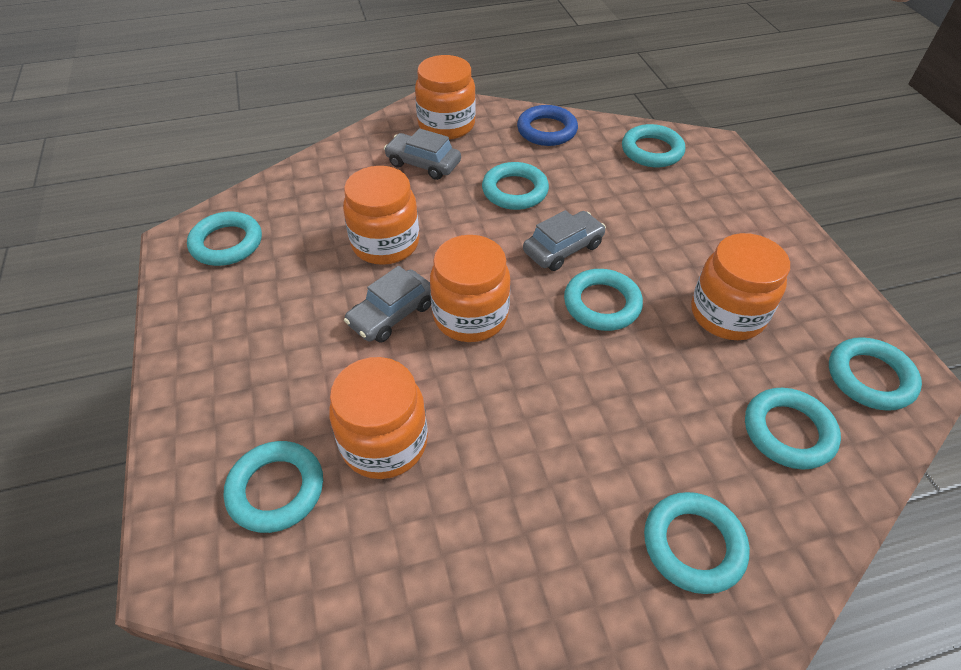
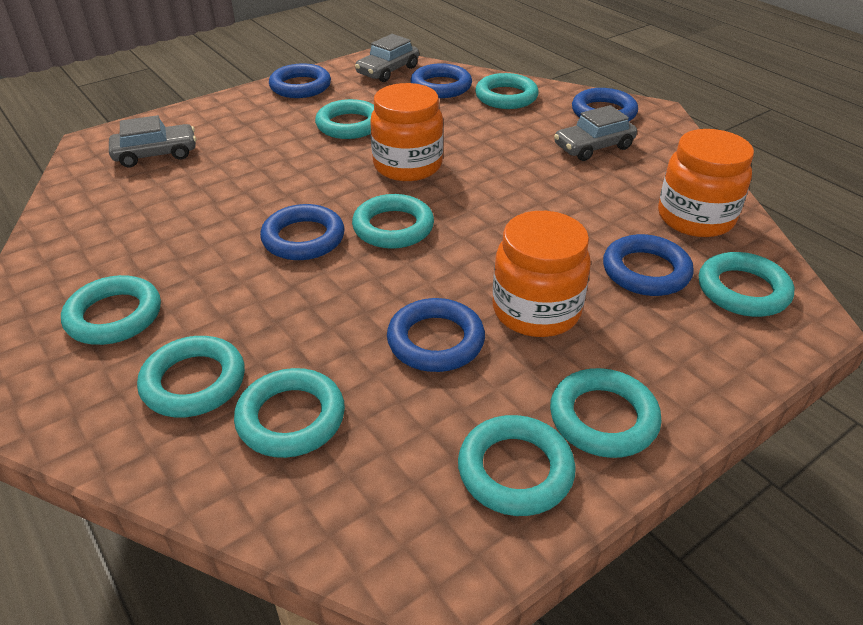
blue ring: 1 -> 6
orange jar: 5 -> 3
turquoise ring: 8 -> 9

